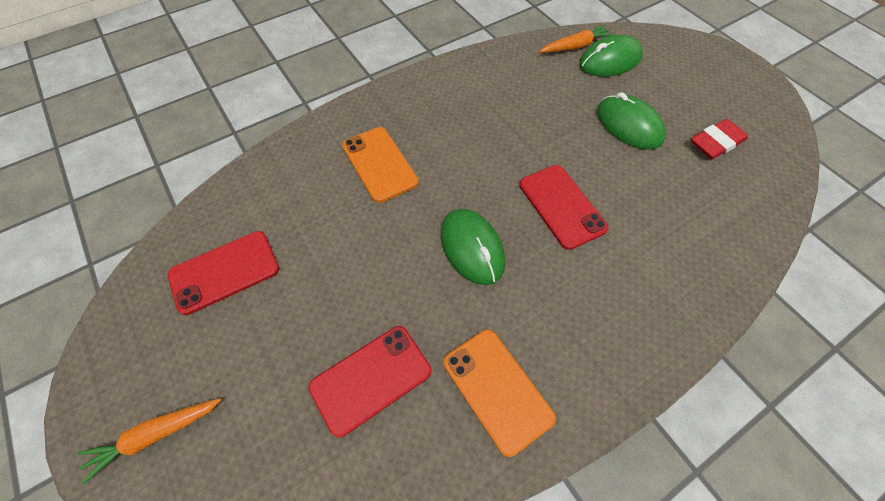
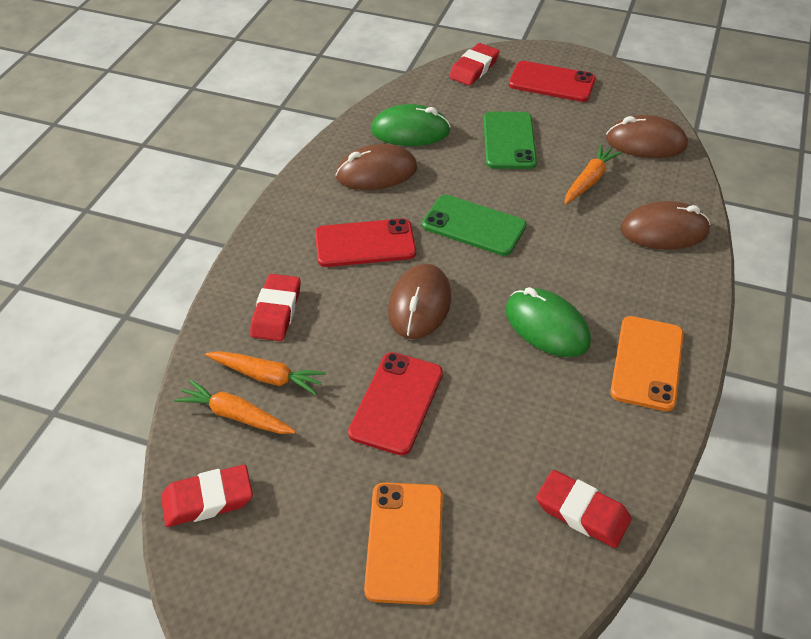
brown mouse: 0 -> 4
green mouse: 3 -> 2
green phone: 0 -> 2
orange carrot: 2 -> 3
red eraser: 1 -> 4

